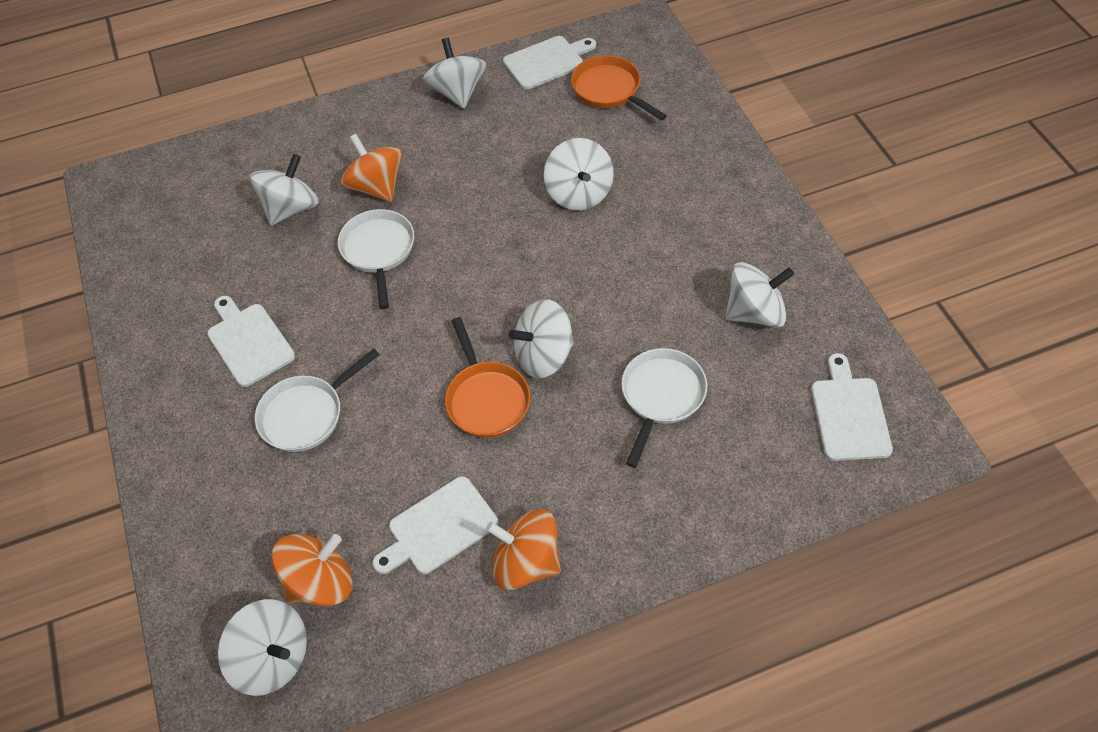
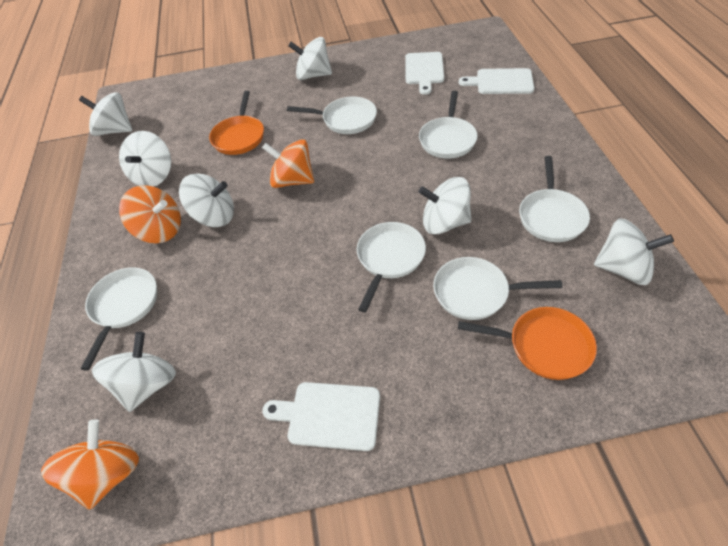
white cutting board: 4 -> 3
white pan: 3 -> 6
white spinning top: 6 -> 7

